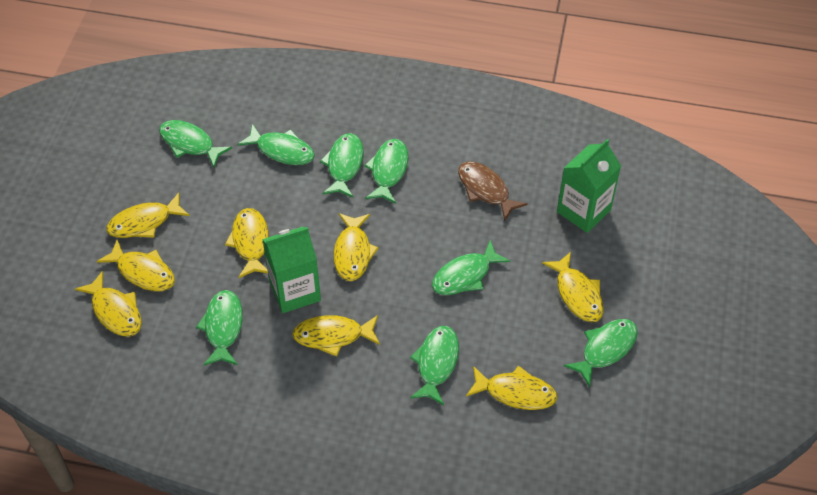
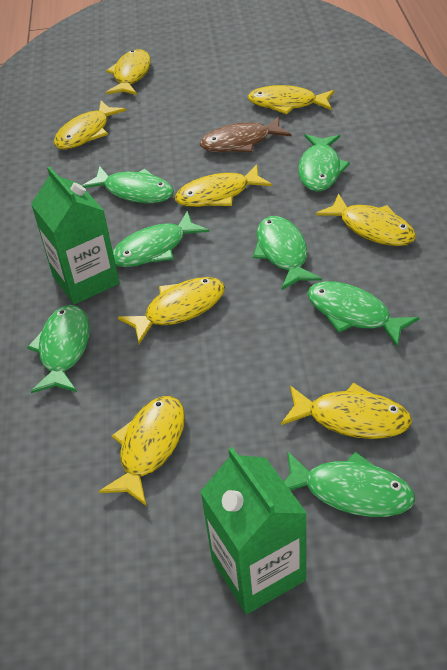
green fish: 8 -> 7

